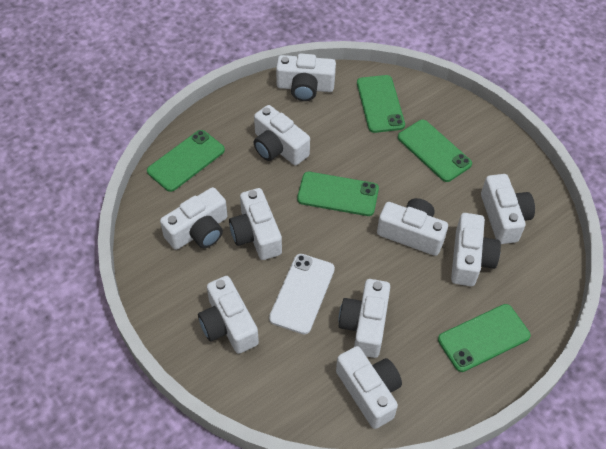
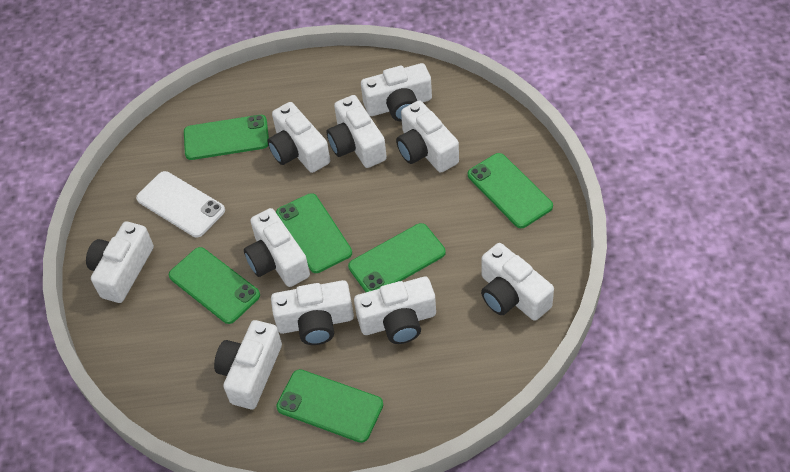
green phone: 5 -> 6

